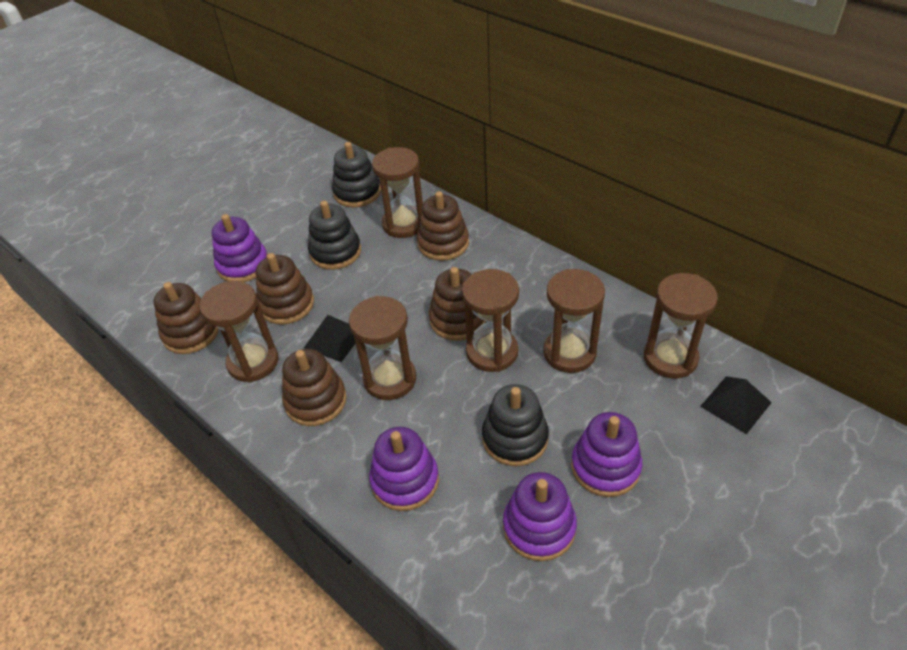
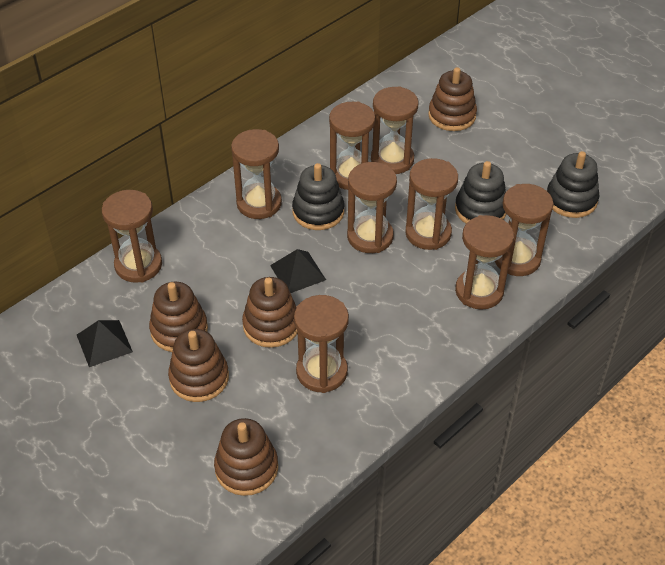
brown hourglass: 6 -> 9
purple stacking toy: 4 -> 0

